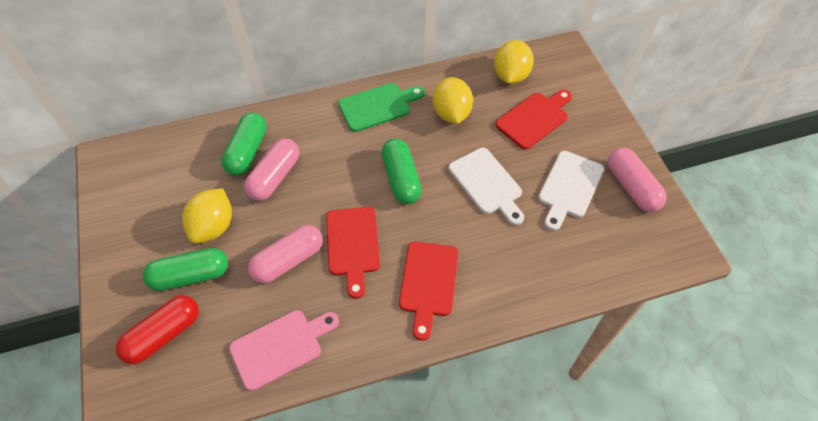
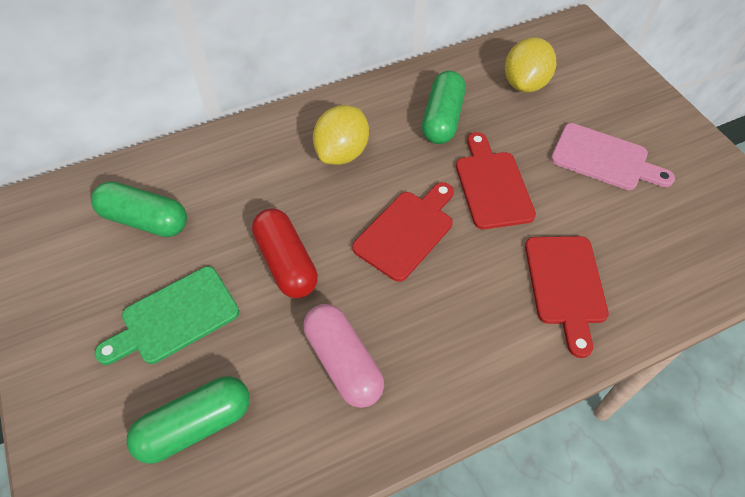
pink capsule: 3 -> 1
white cutting board: 2 -> 0
yellow lemon: 3 -> 2

